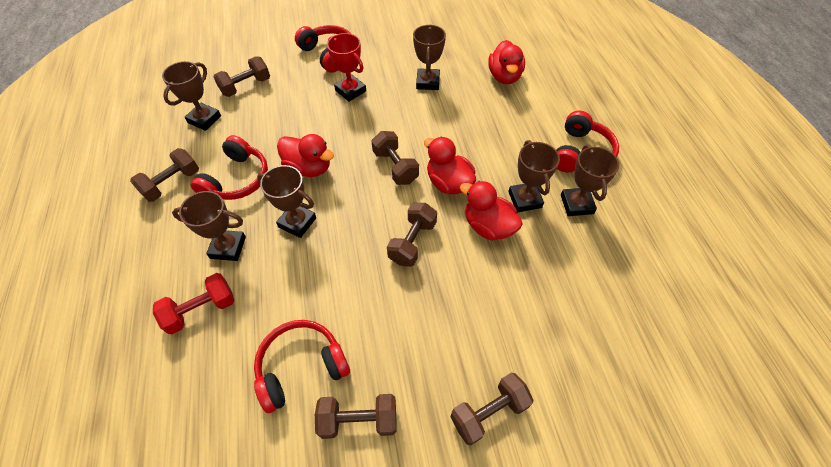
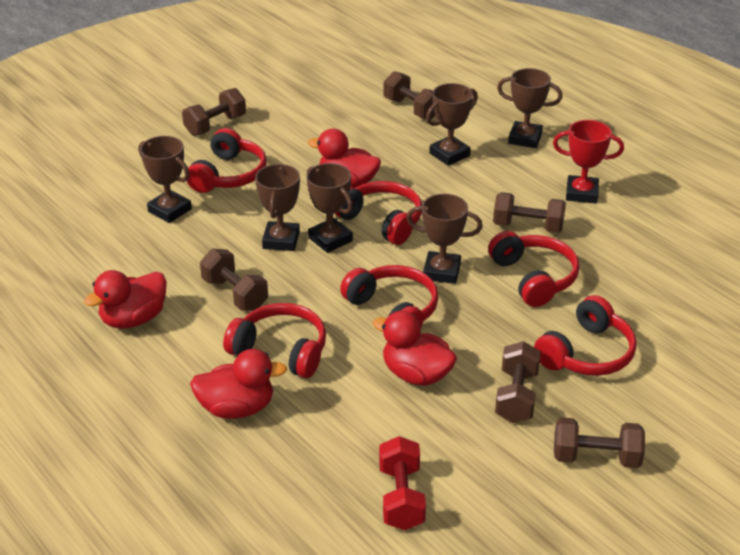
red headphones: 4 -> 6

